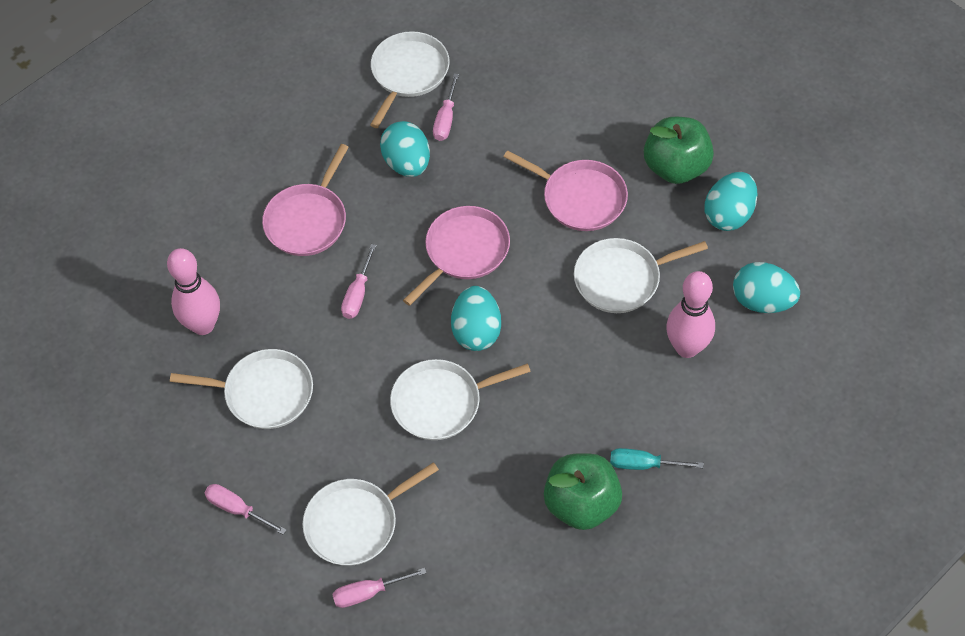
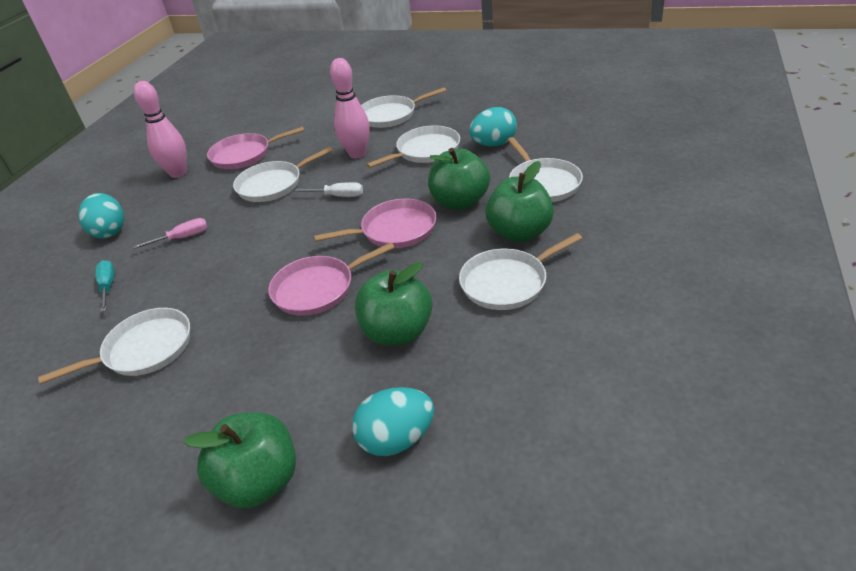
green apple: 2 -> 4
pink screwdriver: 4 -> 1
turquoise egg: 4 -> 3
white pan: 5 -> 6
white screwdriver: 0 -> 1

